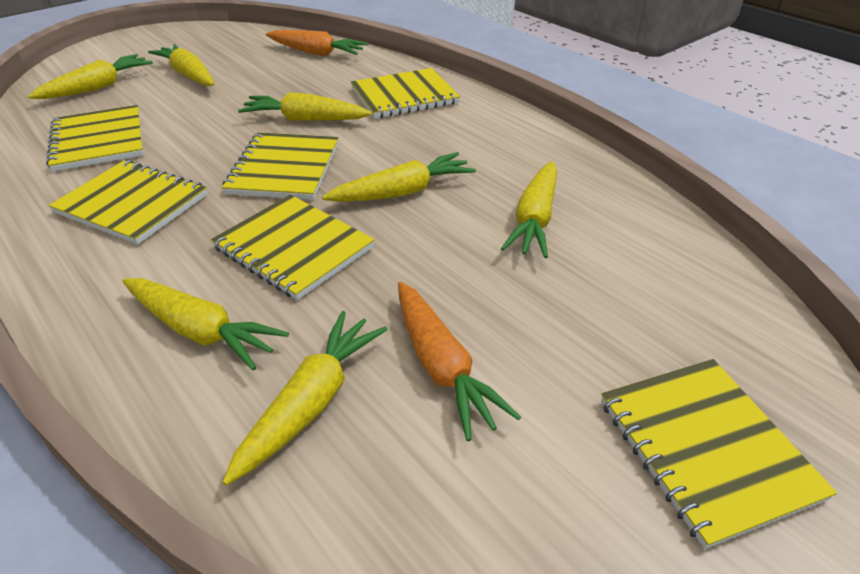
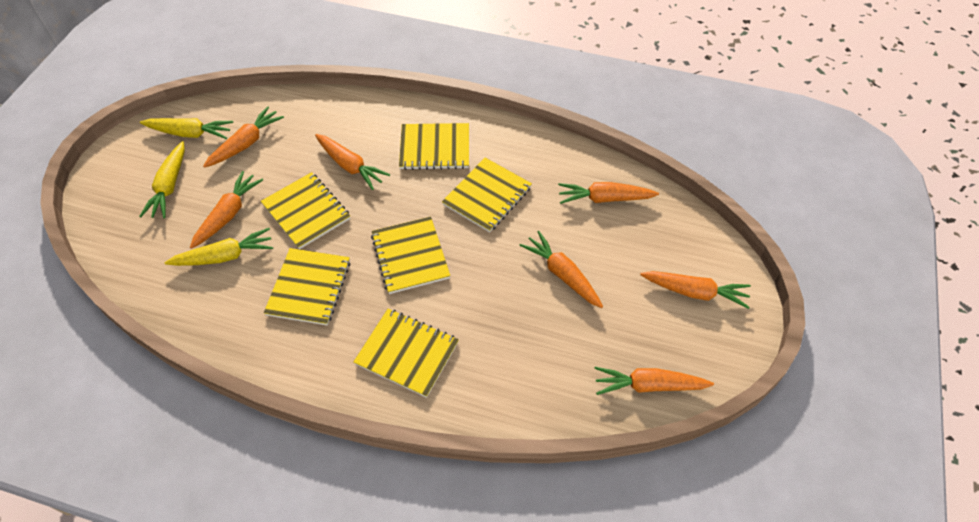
orange carrot: 2 -> 7
yellow carrot: 7 -> 3

